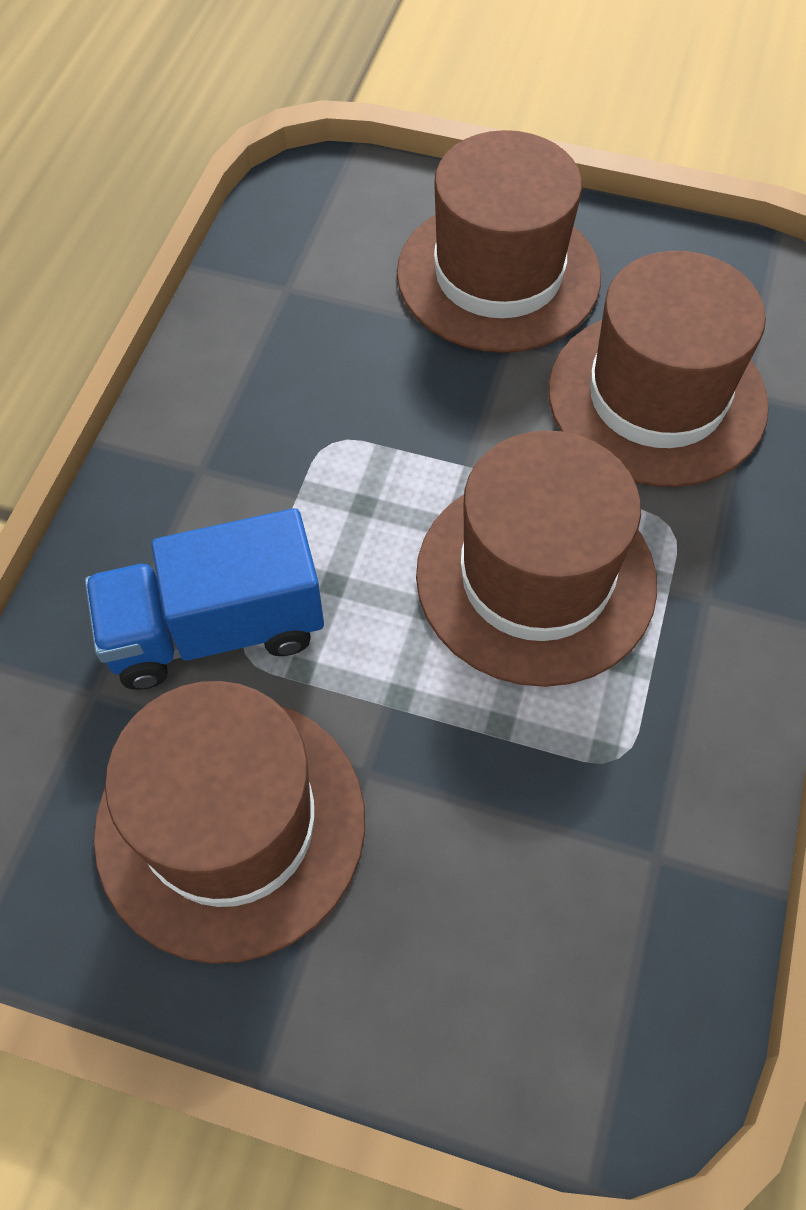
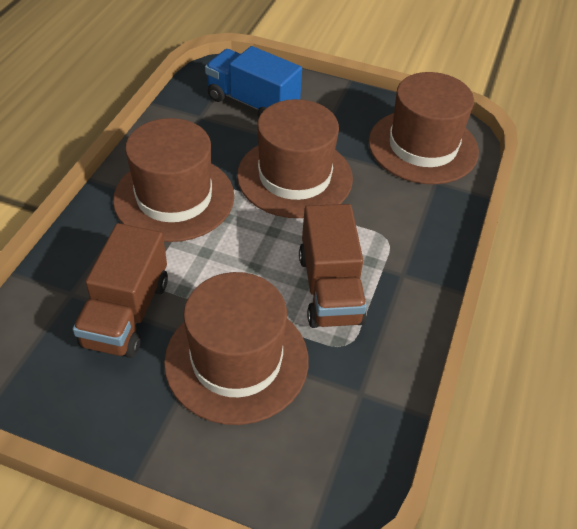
brown truck: 0 -> 2

